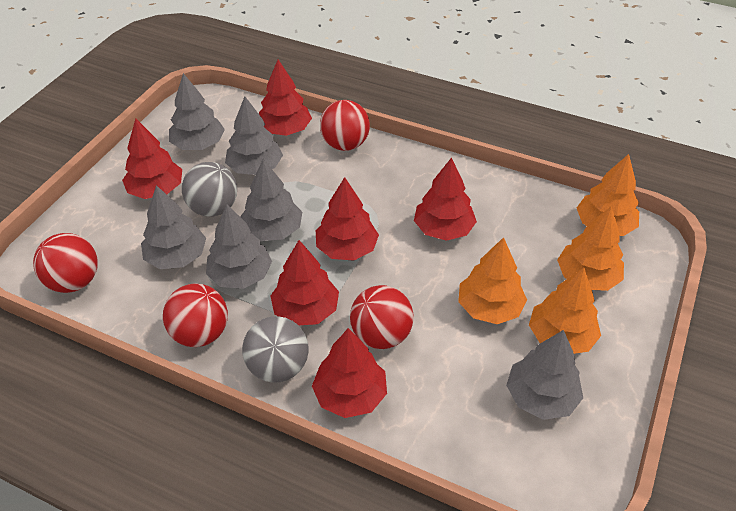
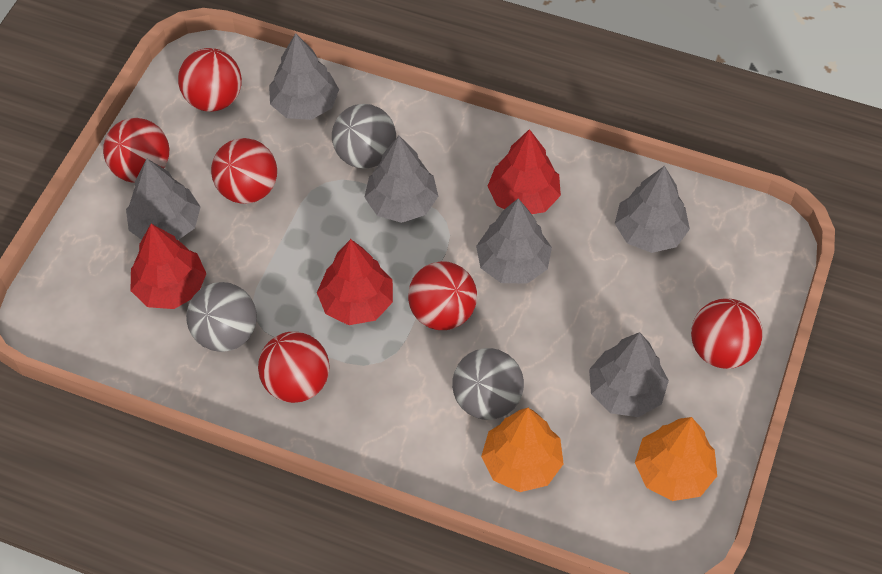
grey ball: 2 -> 3
orange tree: 4 -> 2
red ball: 4 -> 6
red tree: 6 -> 3

